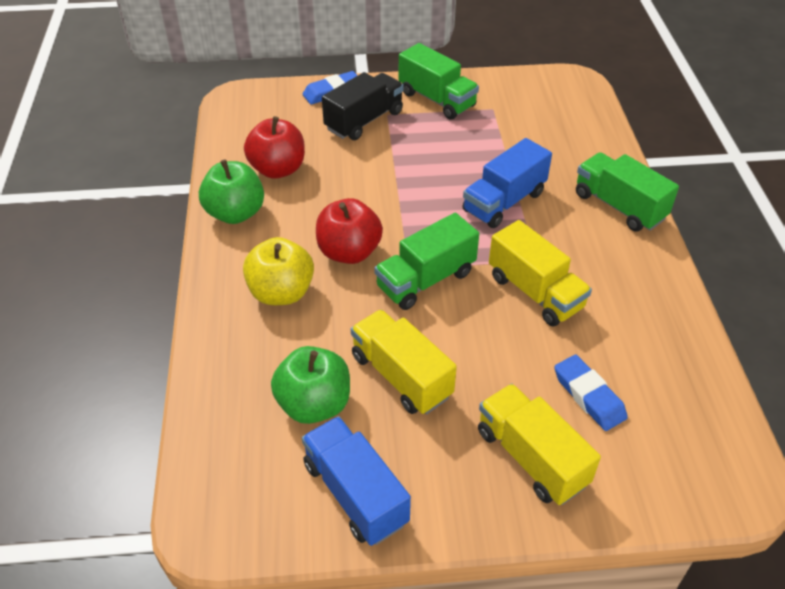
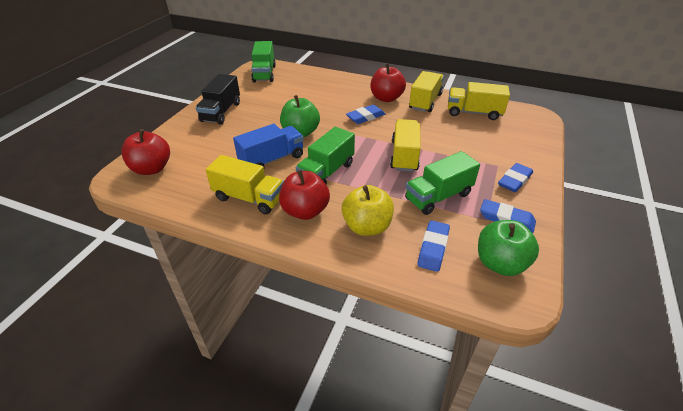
blue eraser: 2 -> 4
blue truck: 2 -> 1
red apple: 2 -> 3
yellow truck: 3 -> 4

